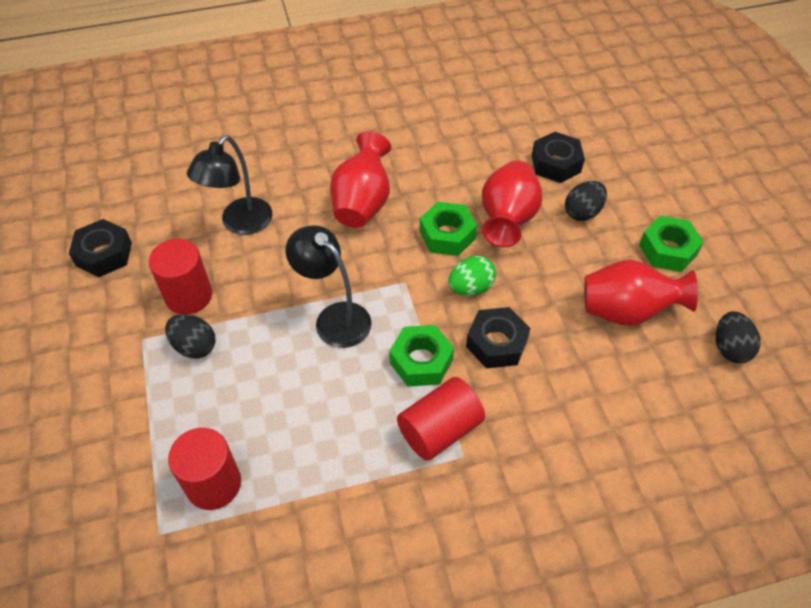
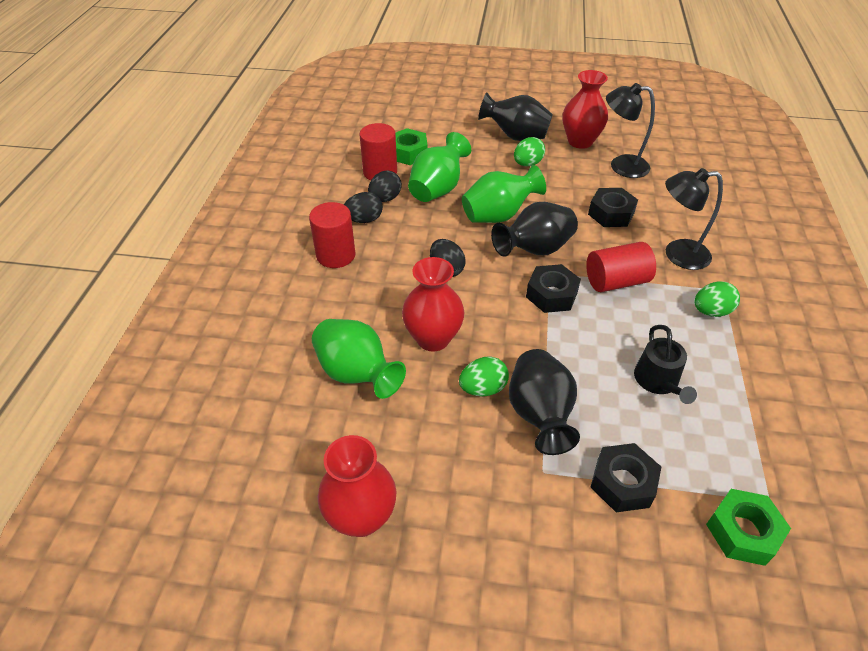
black vase: 0 -> 3
black watering can: 0 -> 1
green egg: 1 -> 3
green nut: 3 -> 2
green vase: 0 -> 3

